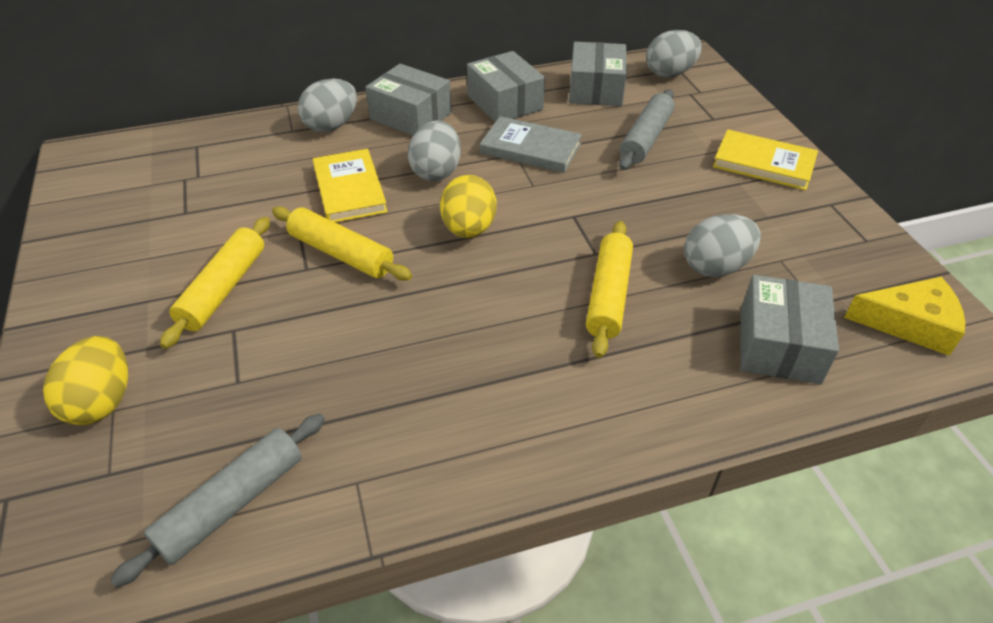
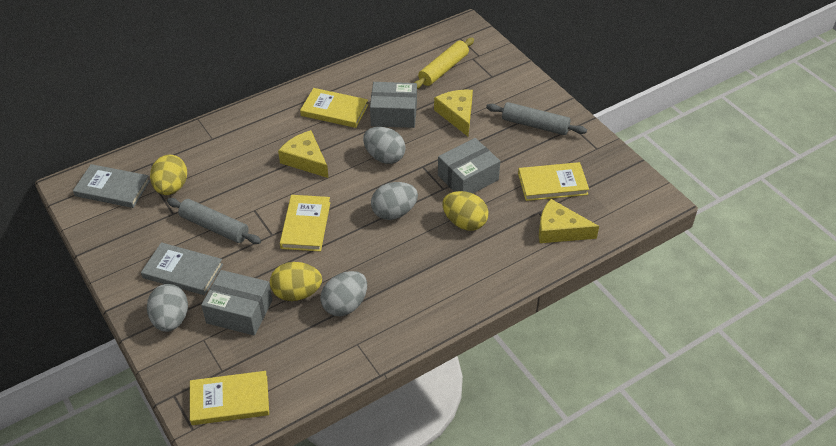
grey book: 1 -> 2
grey box: 4 -> 3
yellow book: 2 -> 4
yellow cheese: 1 -> 3
yellow egg: 2 -> 3
yellow rolling pin: 3 -> 1

